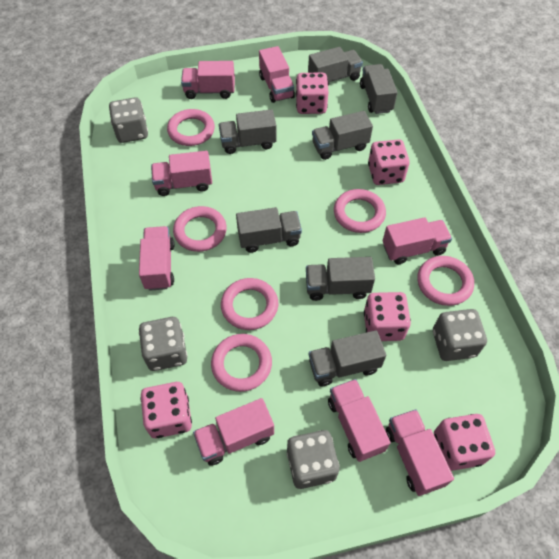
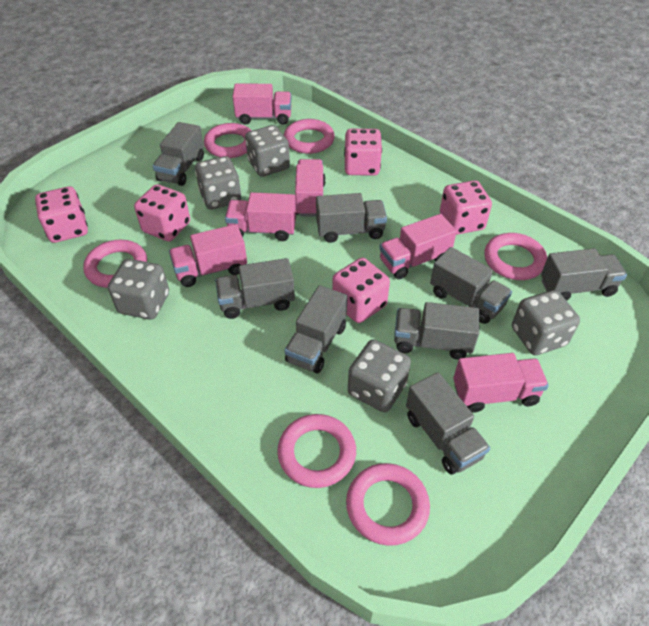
grey dice: 4 -> 5
grey truck: 7 -> 8
pink truck: 8 -> 6

